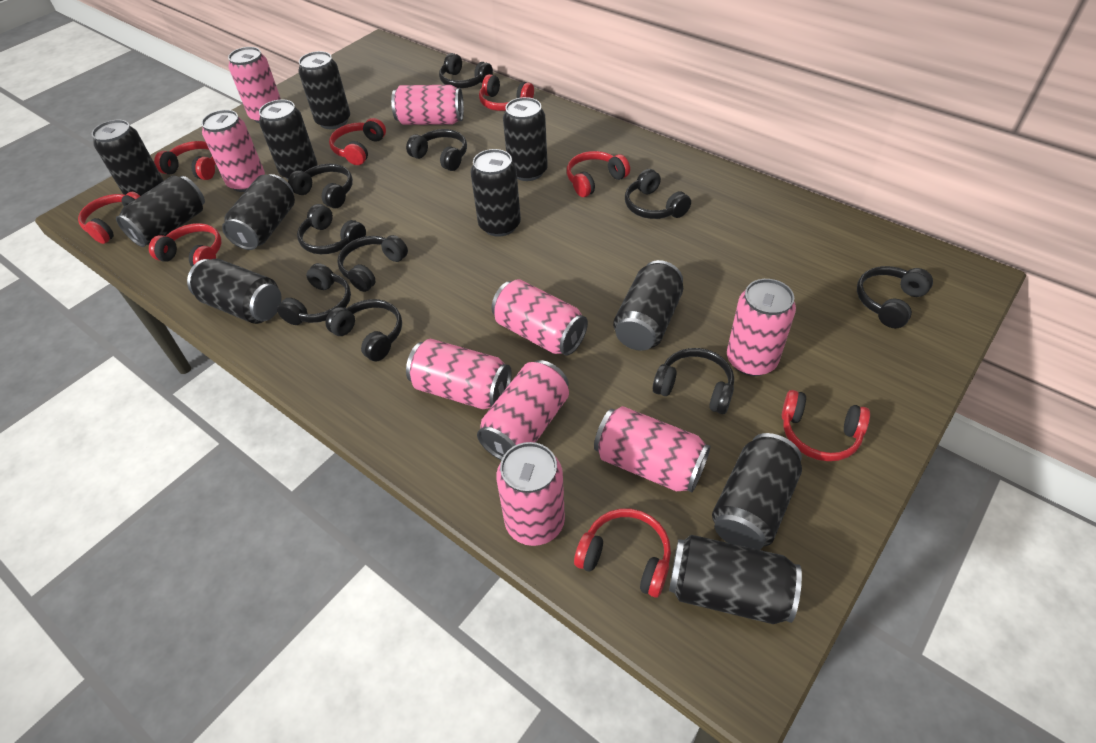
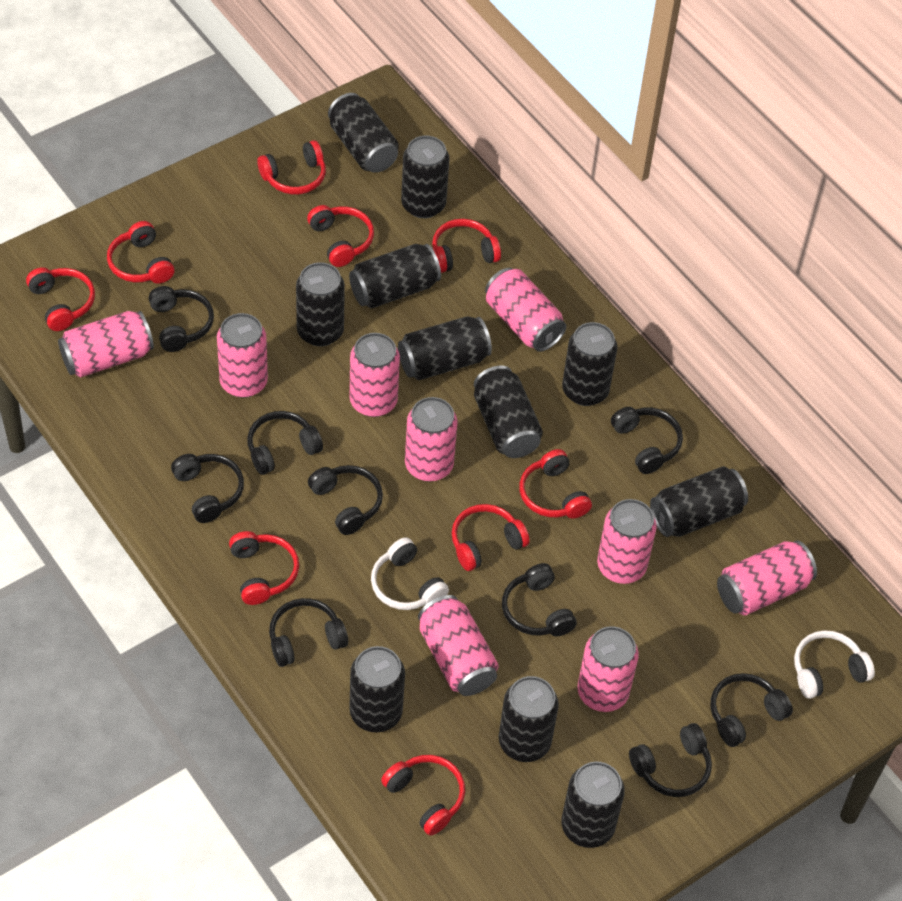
black headphones: 10 -> 9
red headphones: 8 -> 9
white headphones: 0 -> 2

